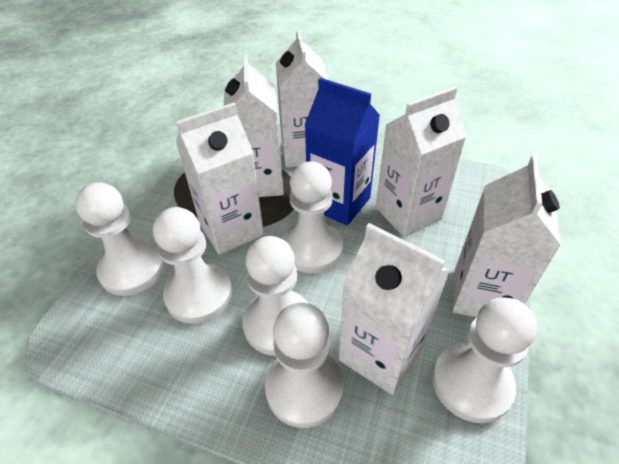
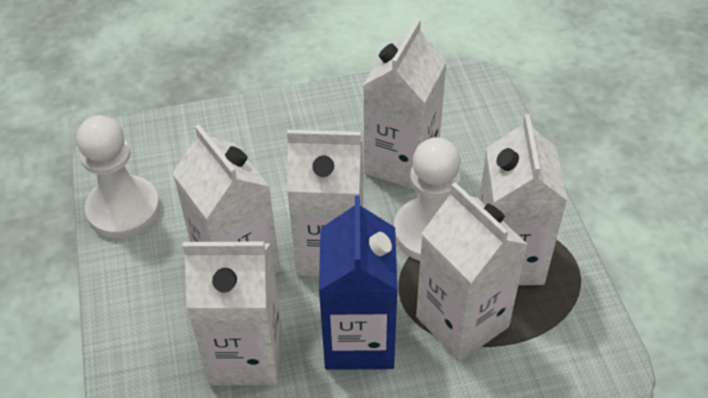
white pawn: 6 -> 2

